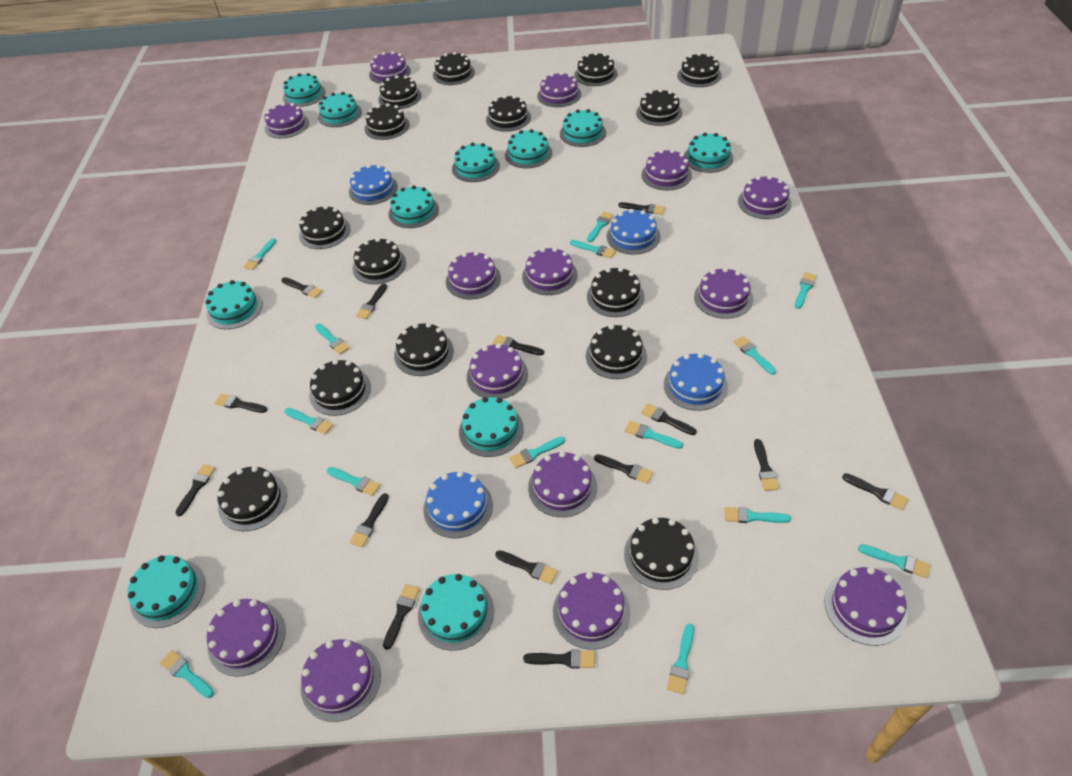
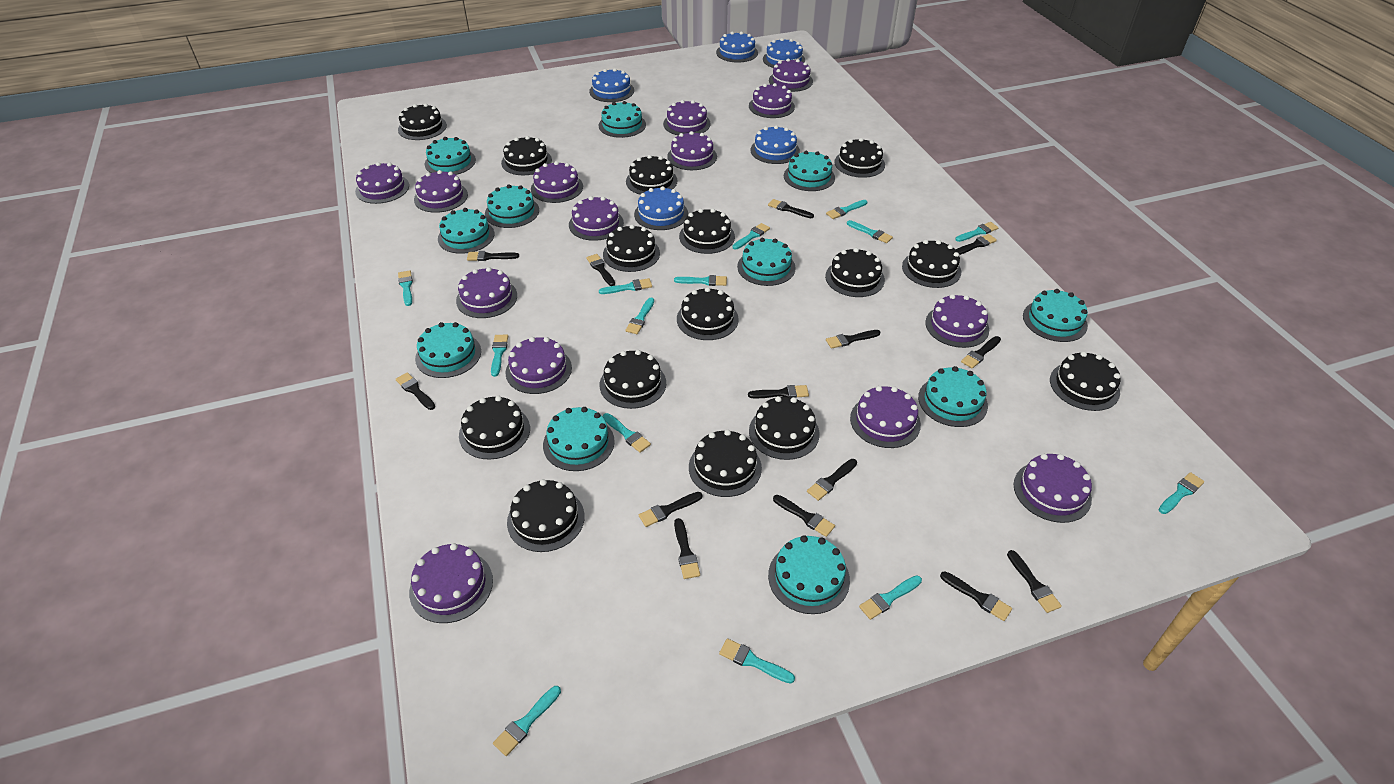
blue cake: 4 -> 5

